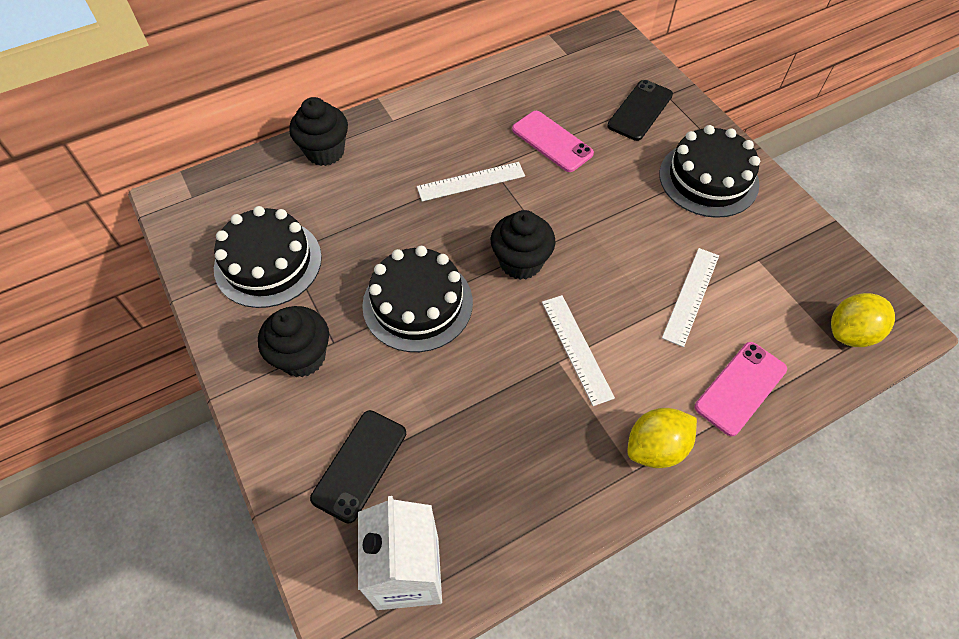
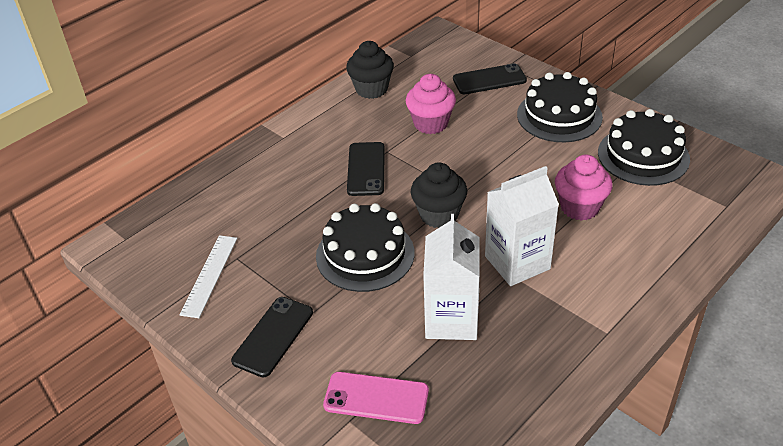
black cupcake: 3 -> 2
black phone: 2 -> 3
pink cupcake: 0 -> 2
pink phone: 2 -> 1
white carton: 1 -> 2
white ruler: 3 -> 1
yellow lemon: 2 -> 0

